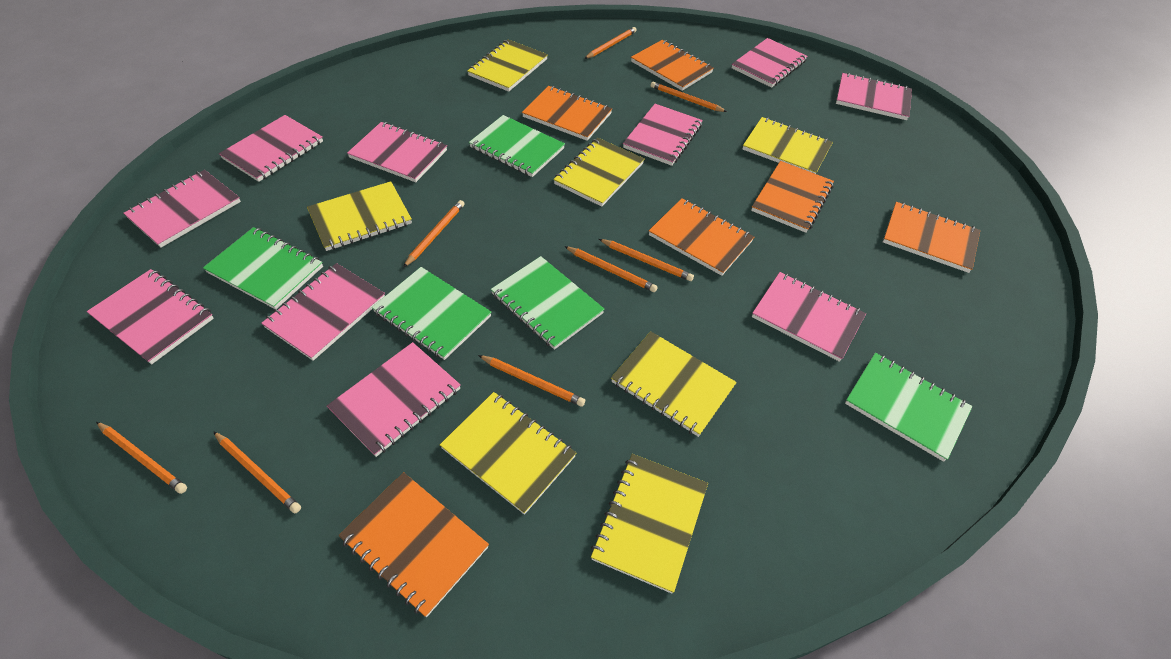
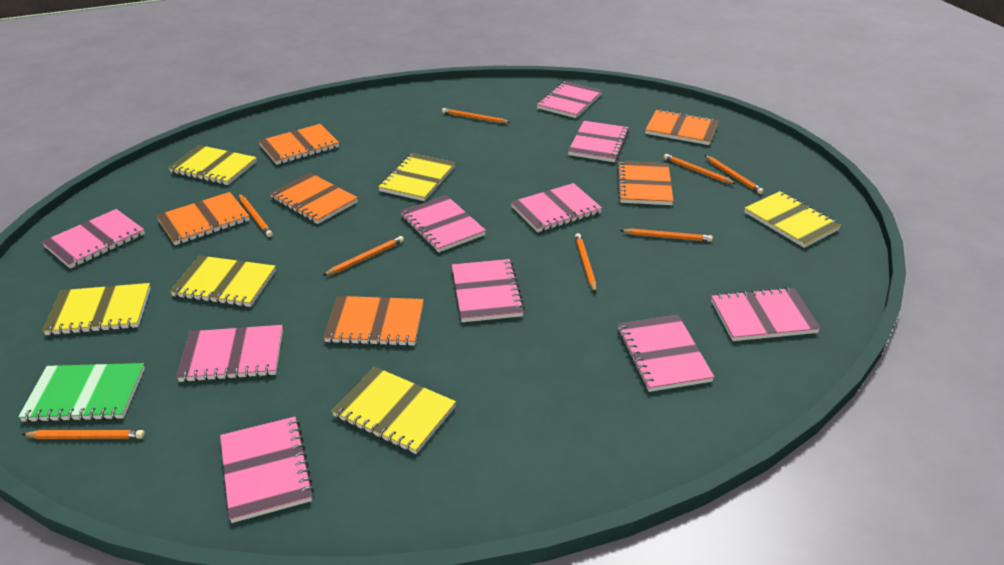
green notebook: 5 -> 1
yellow notebook: 7 -> 6

